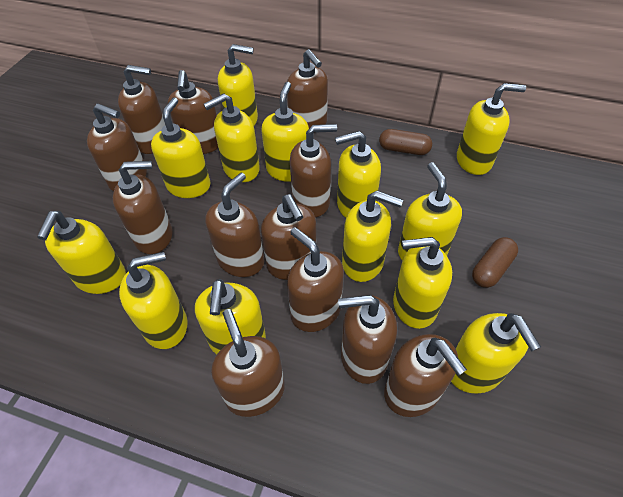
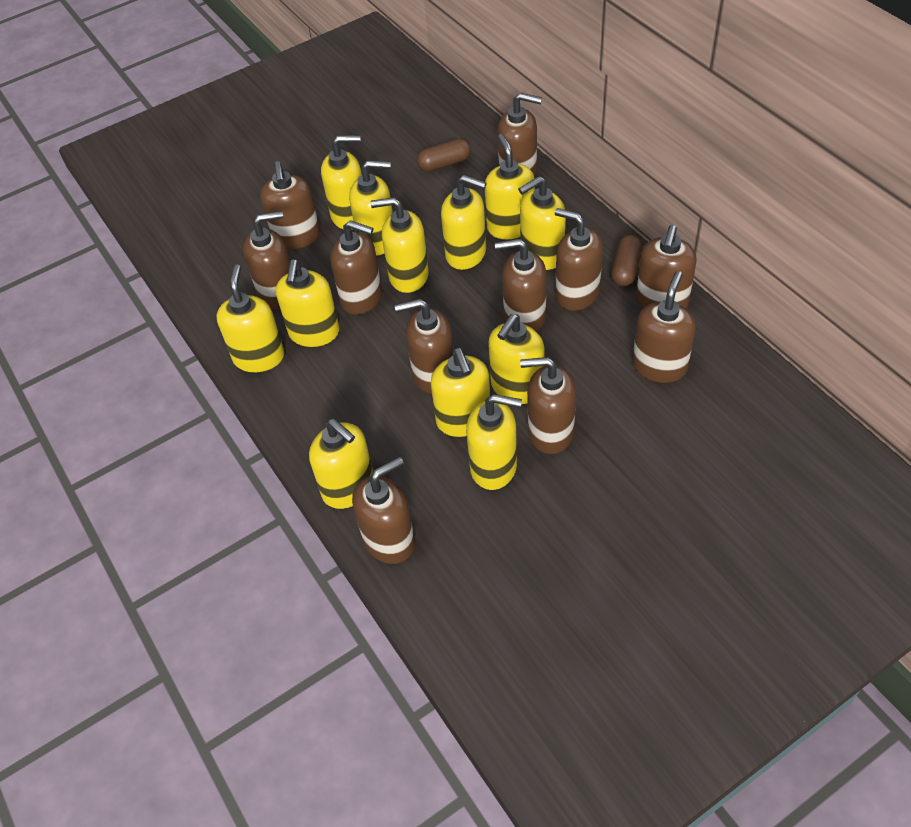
brown soap dispenser: 12 -> 11
yellow soap dispenser: 13 -> 12

